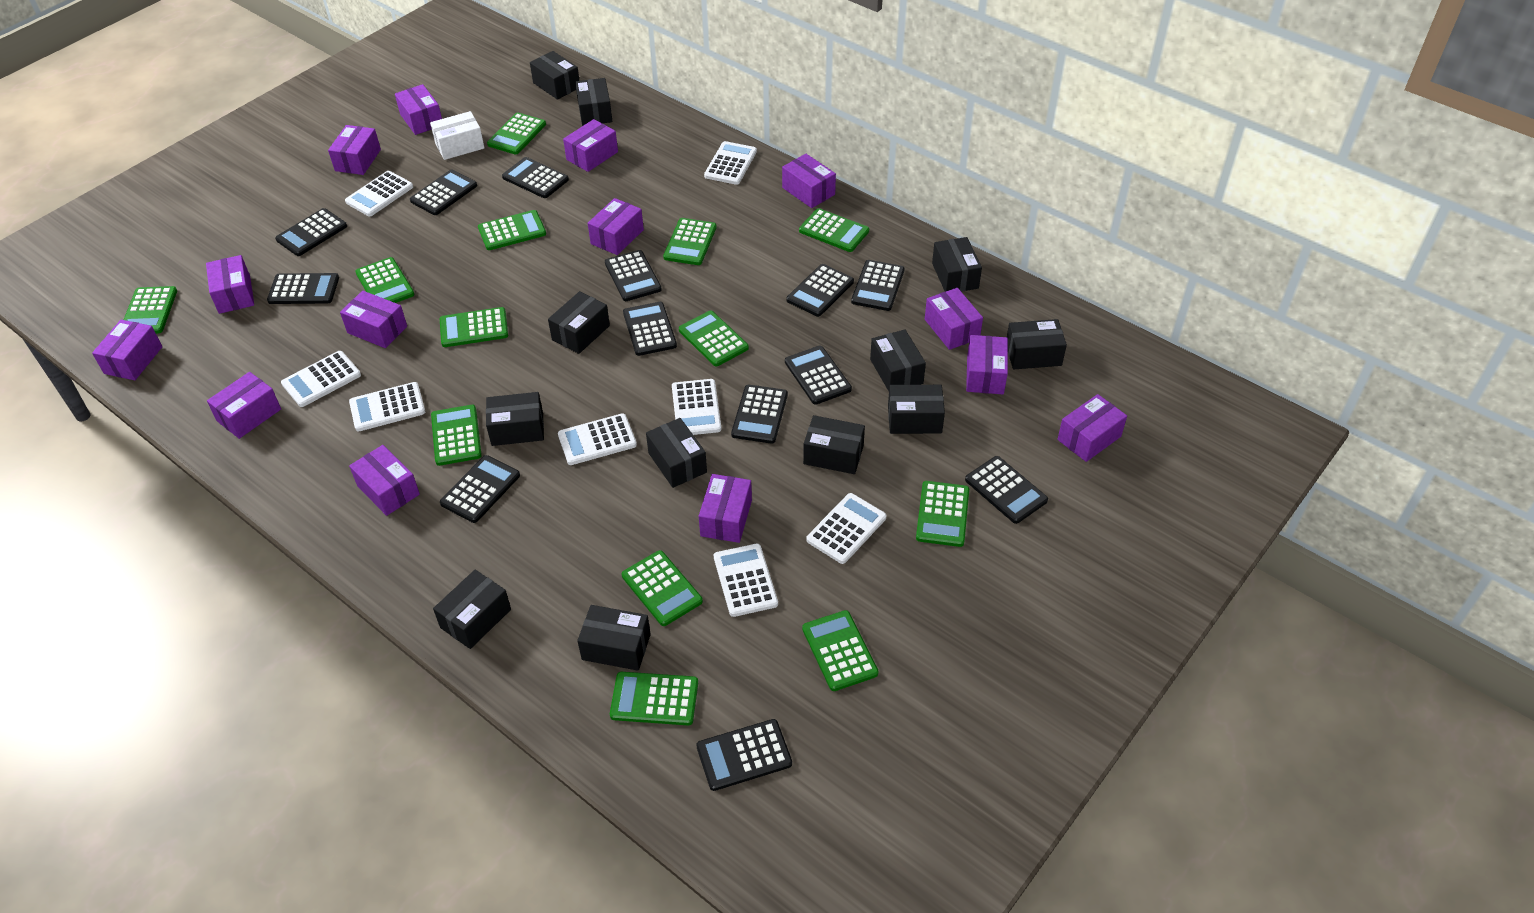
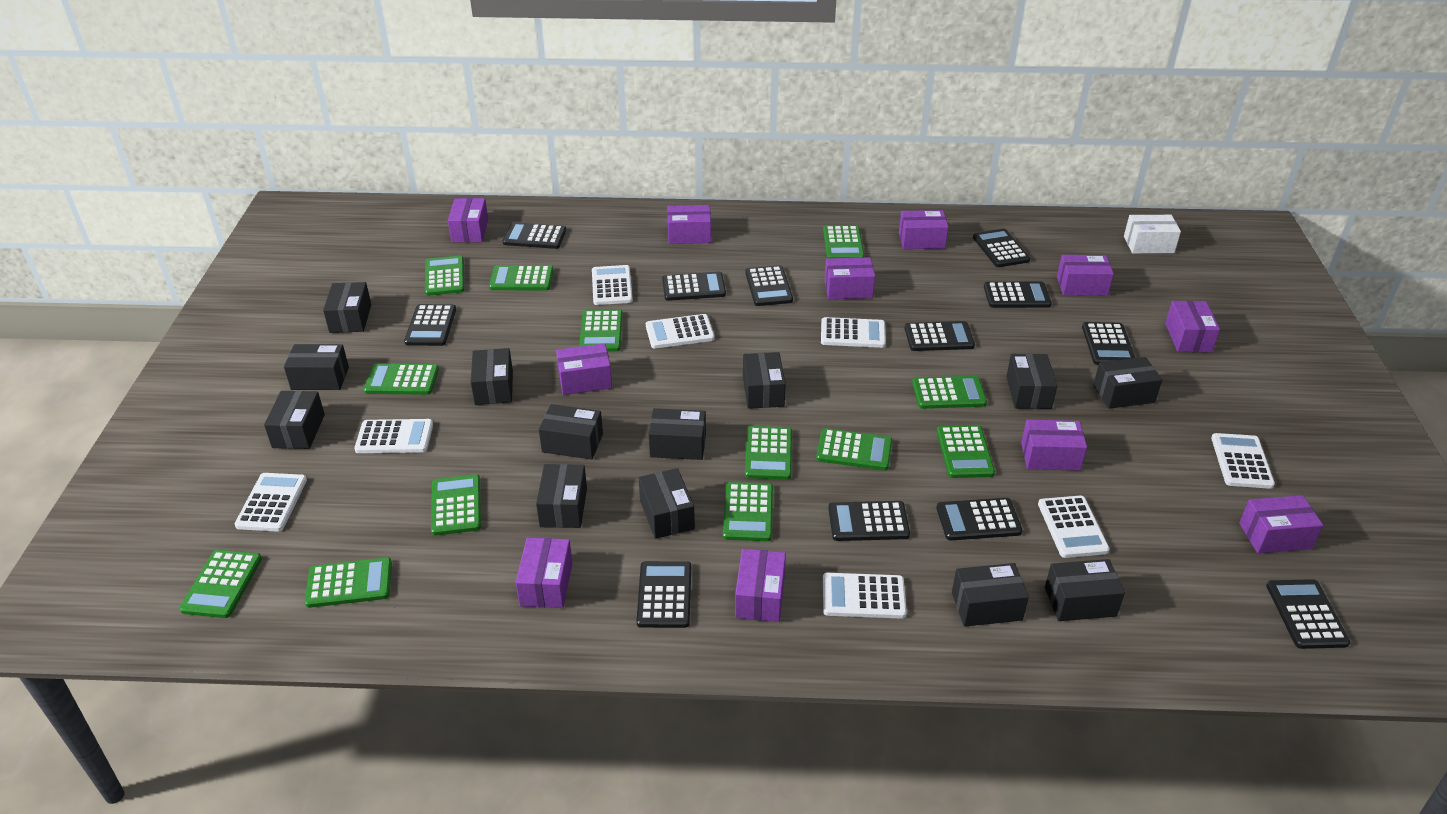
black box: 12 -> 13
black calculator: 13 -> 12
purple box: 14 -> 11

